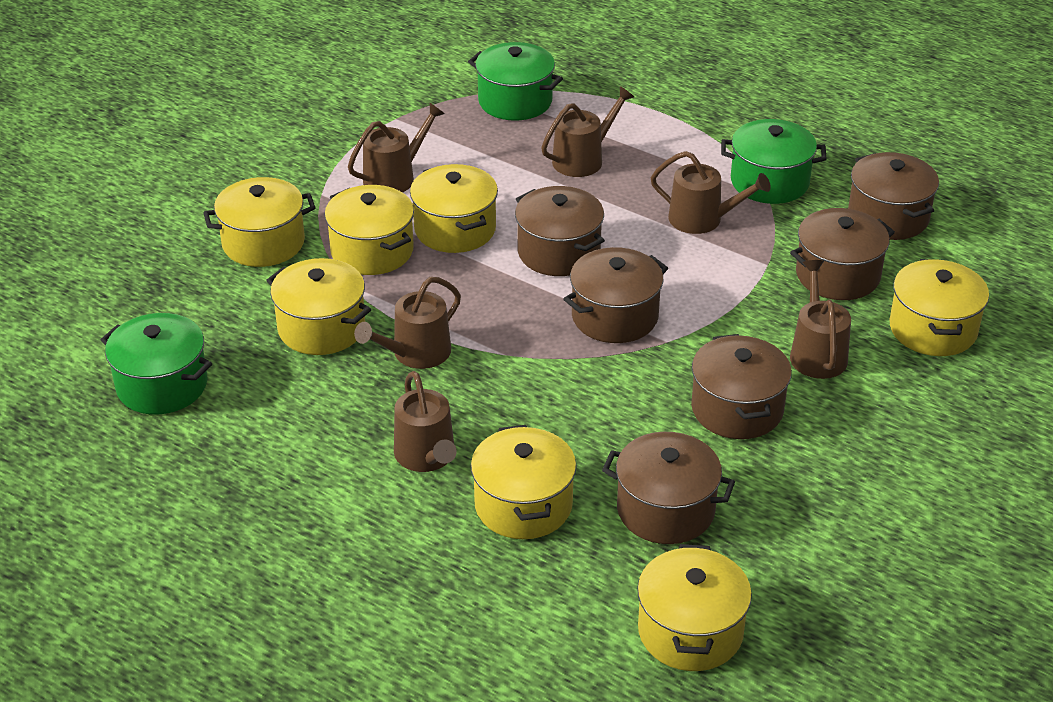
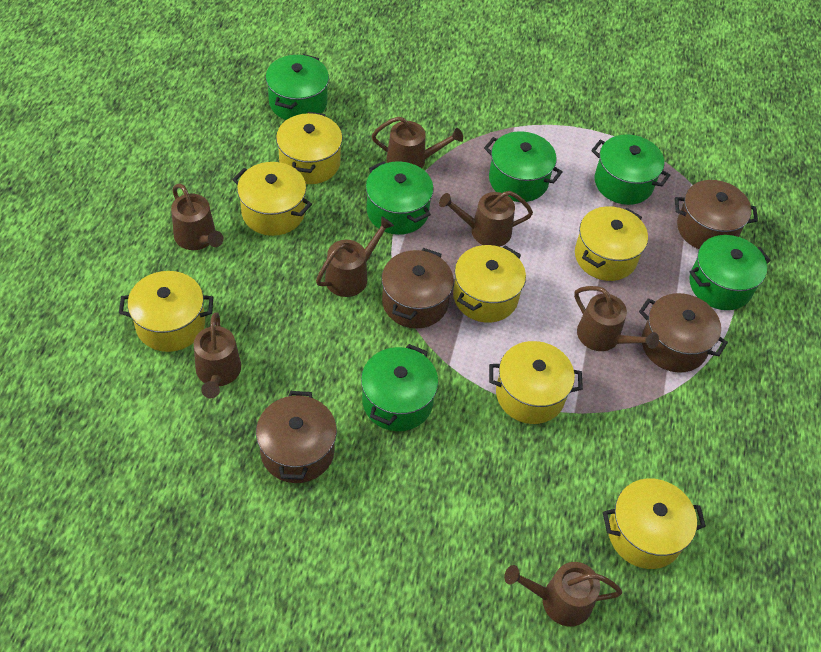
brown pot: 6 -> 4
brown watering can: 6 -> 7
green pot: 3 -> 6

